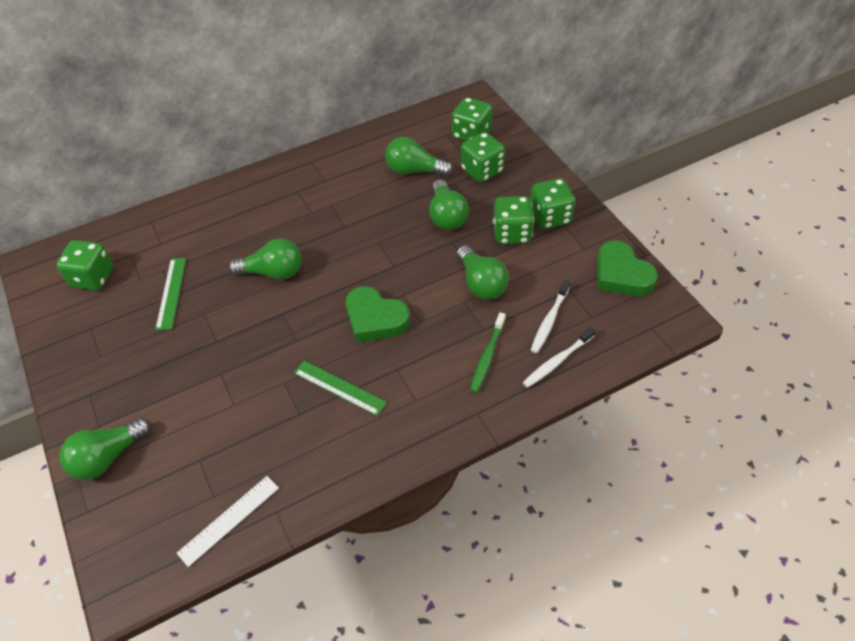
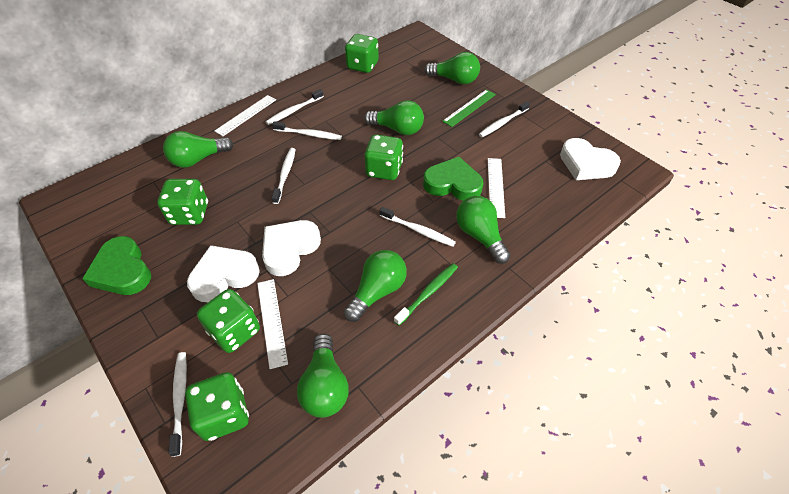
green light bulb: 5 -> 6
green ruler: 2 -> 1
white heart: 0 -> 3
white ruler: 1 -> 3
white toothbrush: 2 -> 6

